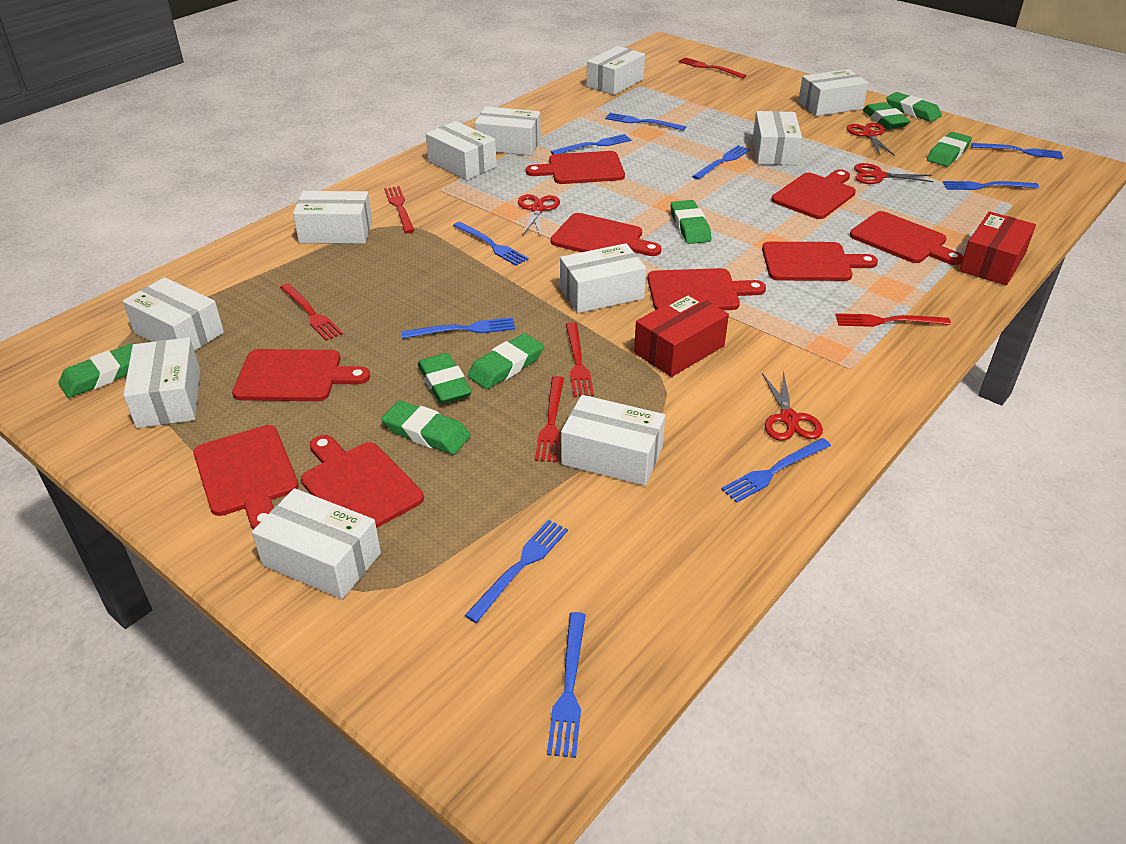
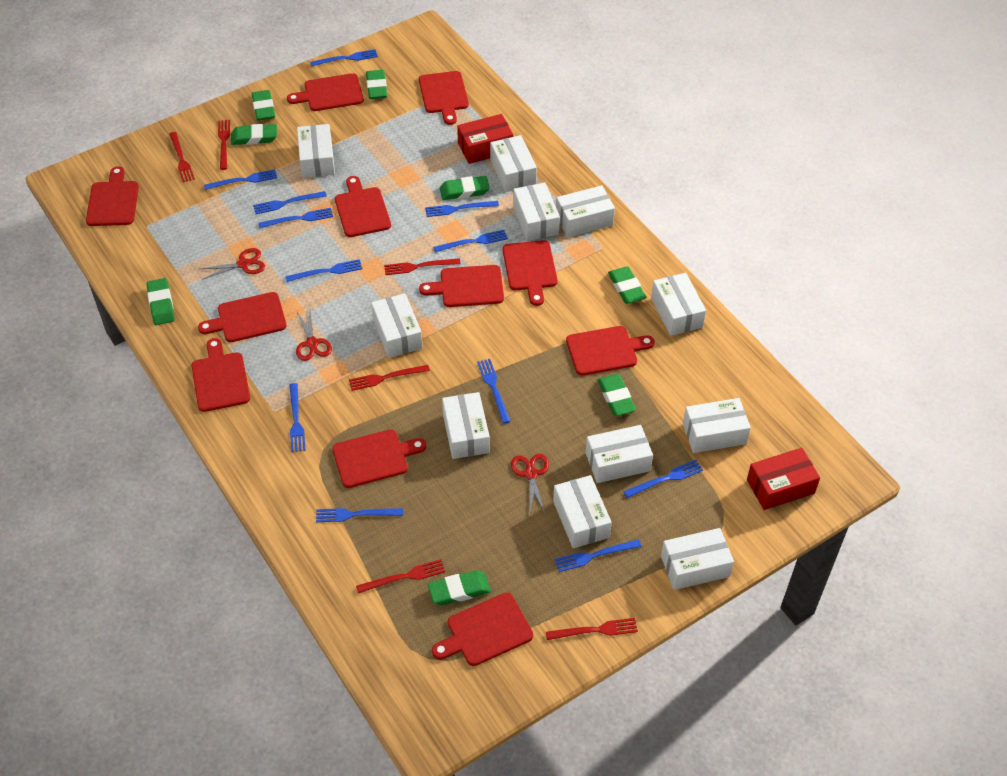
blue fork: 10 -> 12
red cutting board: 9 -> 11
red scissors: 4 -> 3

